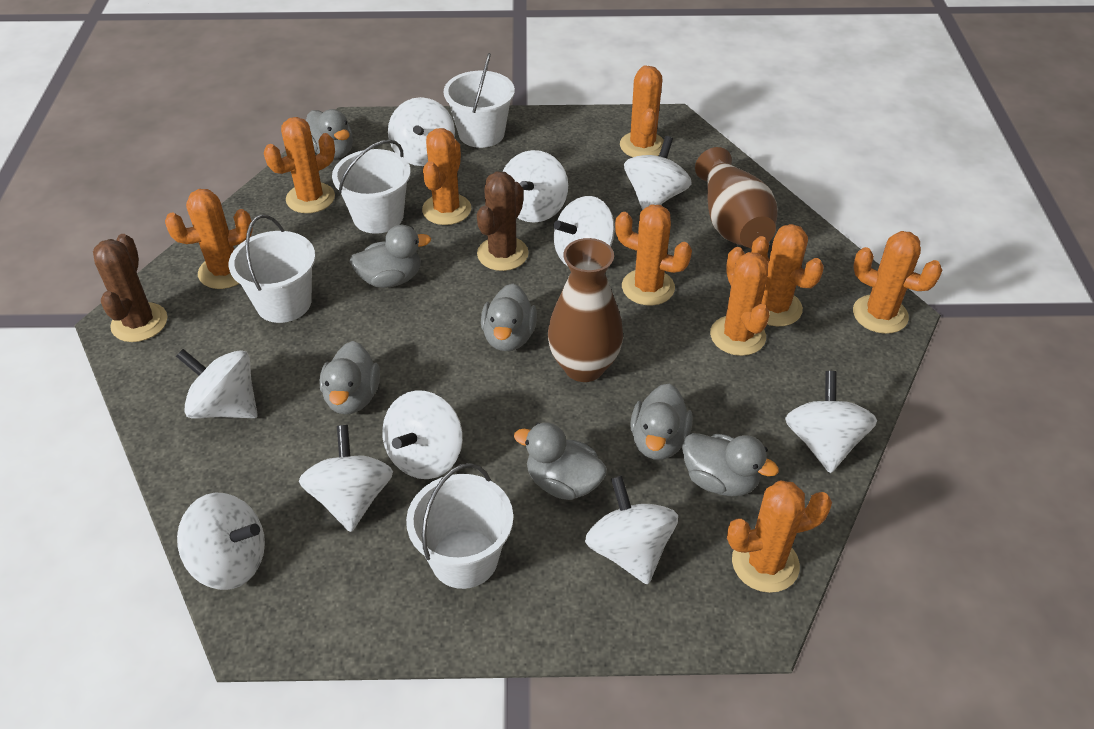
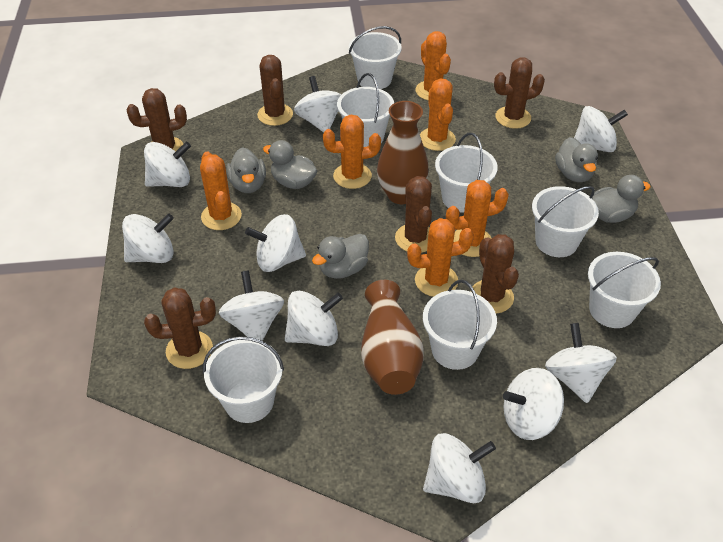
brown cactus: 2 -> 6
grey duck: 7 -> 5
orange cactus: 9 -> 6
white bucket: 4 -> 7

